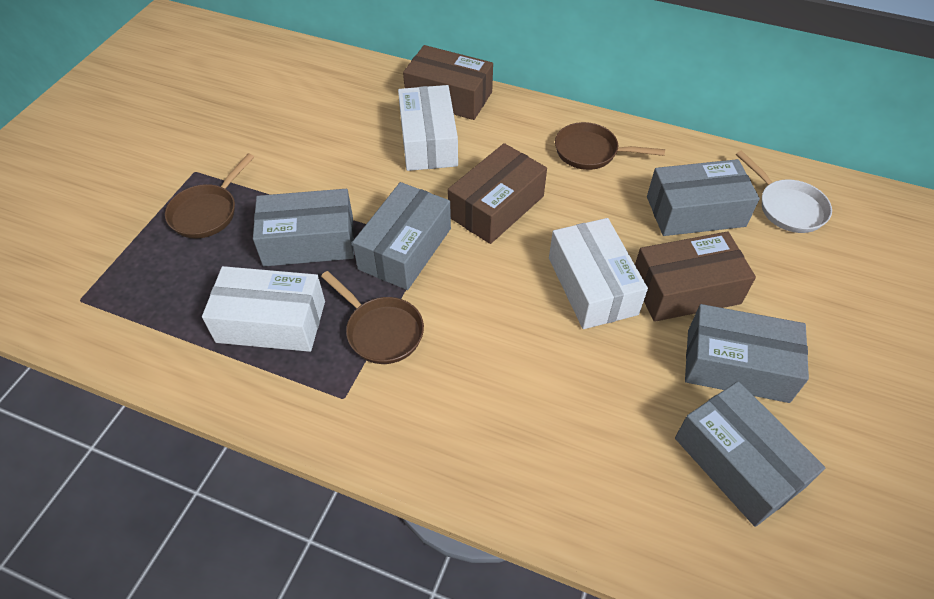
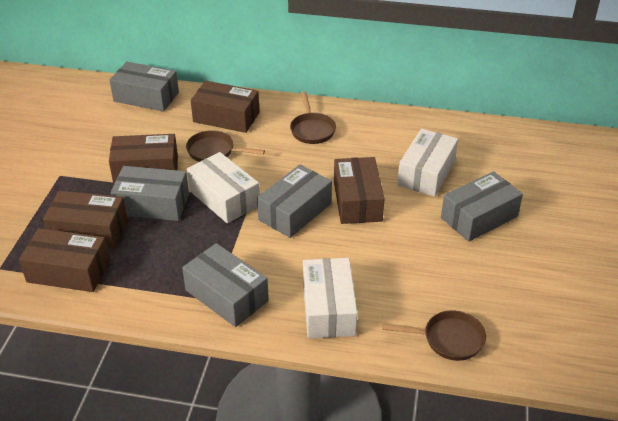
brown box: 3 -> 5
white pan: 1 -> 0

